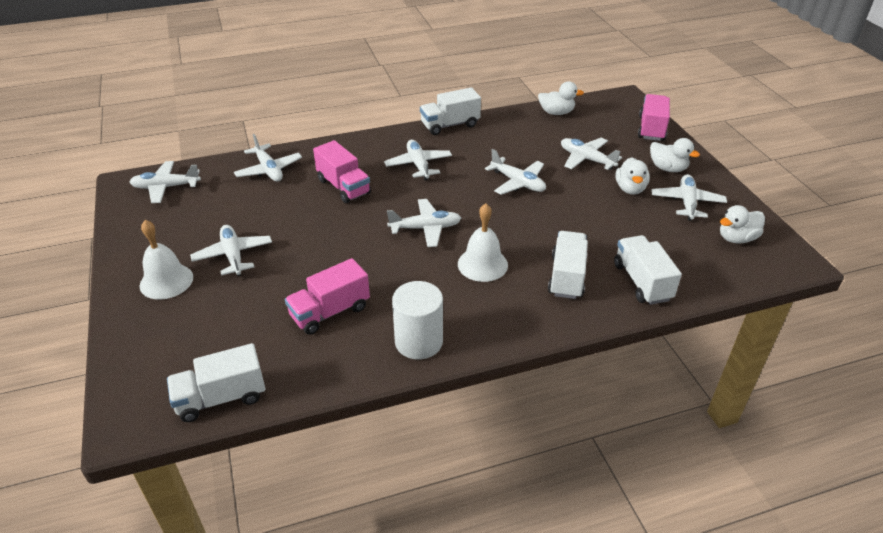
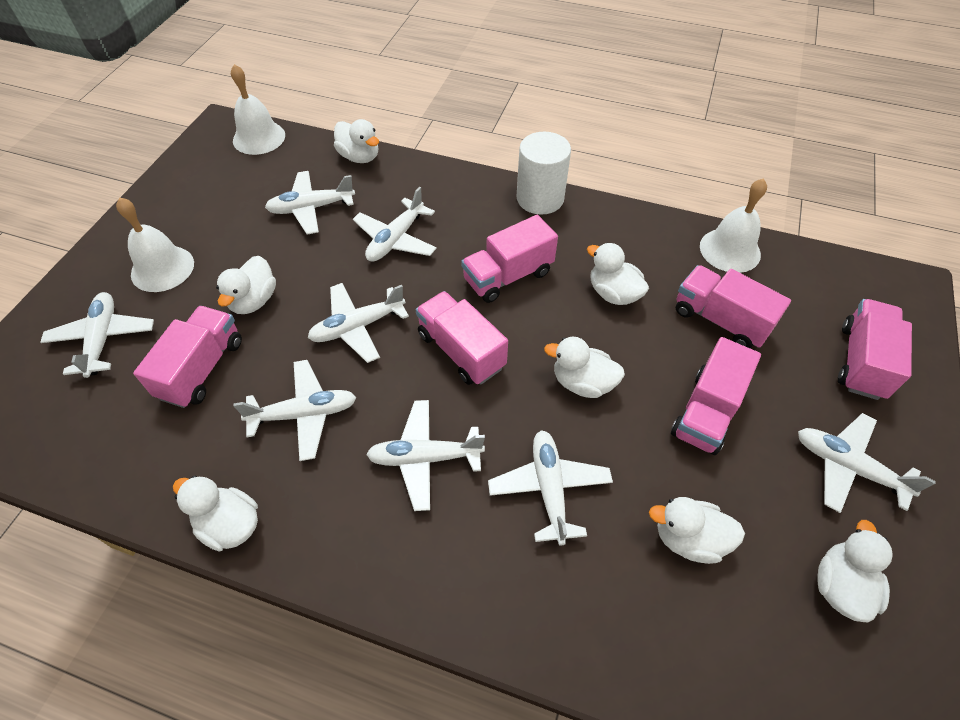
pink truck: 3 -> 6
white bell: 2 -> 3
white duck: 4 -> 7
white truck: 4 -> 0

